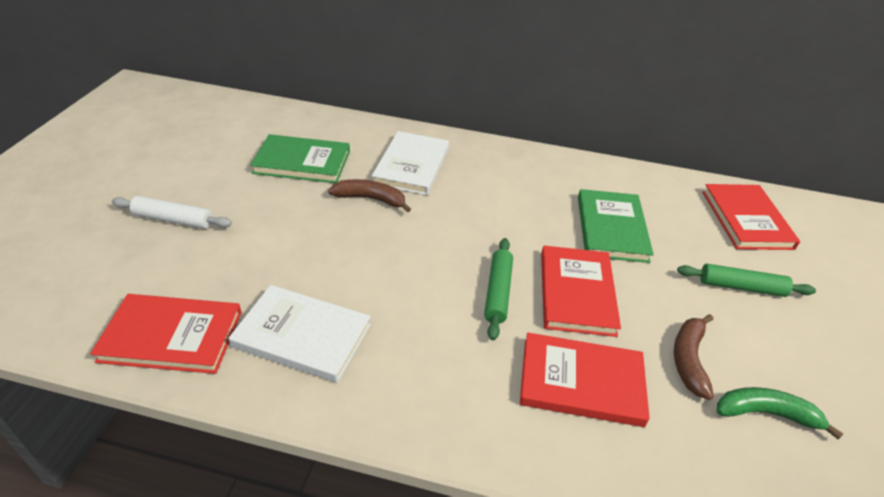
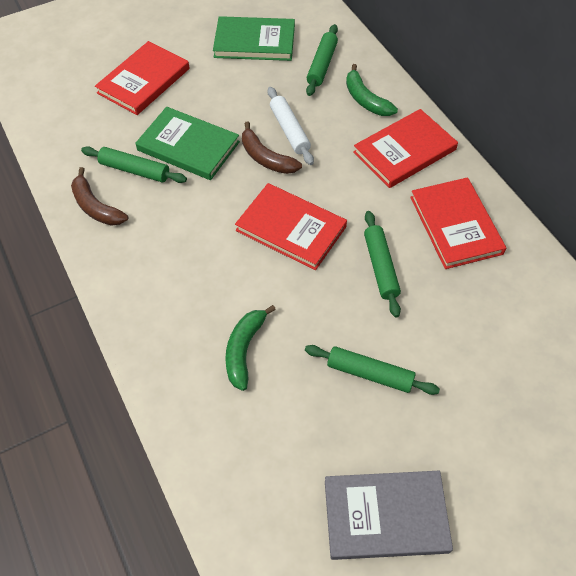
green banana: 1 -> 2
green rolling pin: 2 -> 4
grey book: 0 -> 1
white book: 2 -> 0

